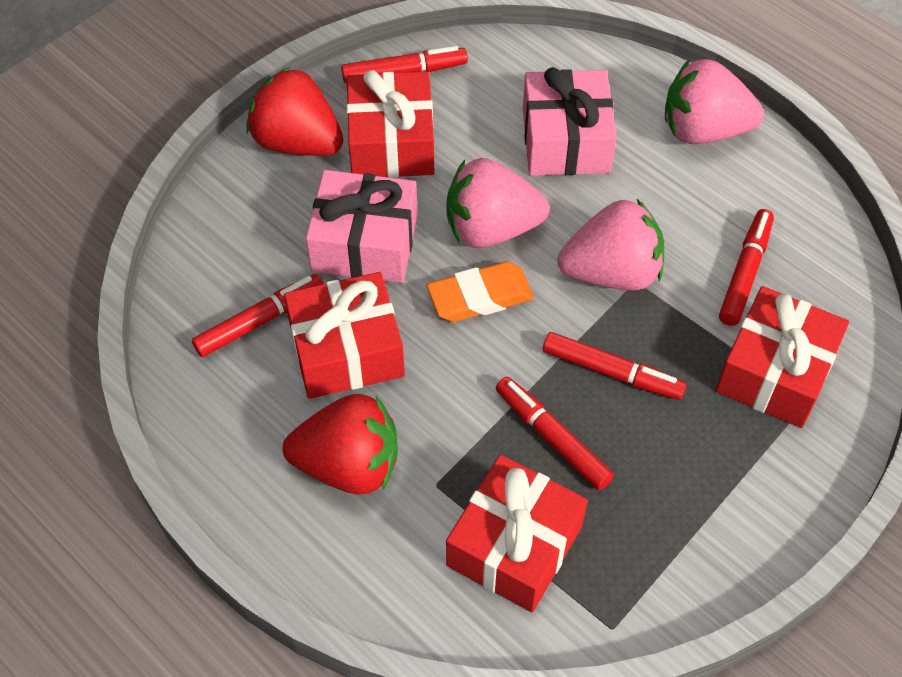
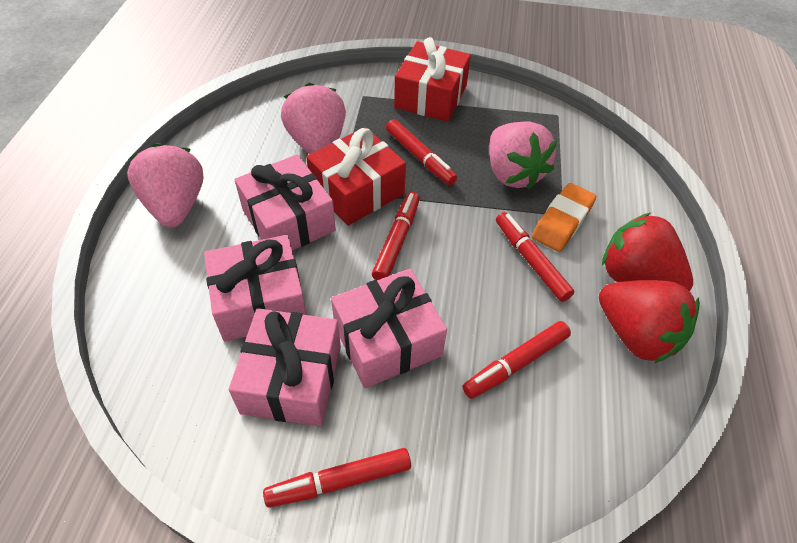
pink gift: 2 -> 4
red gift: 4 -> 2

